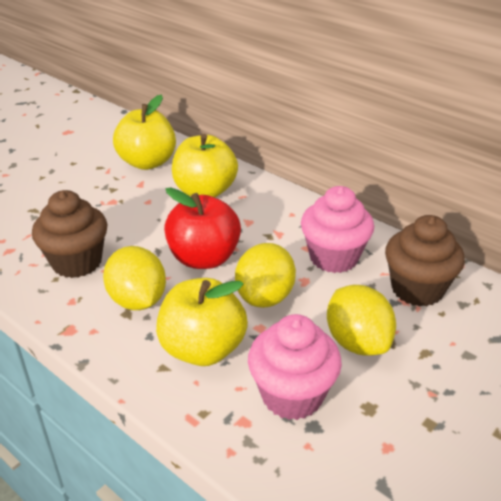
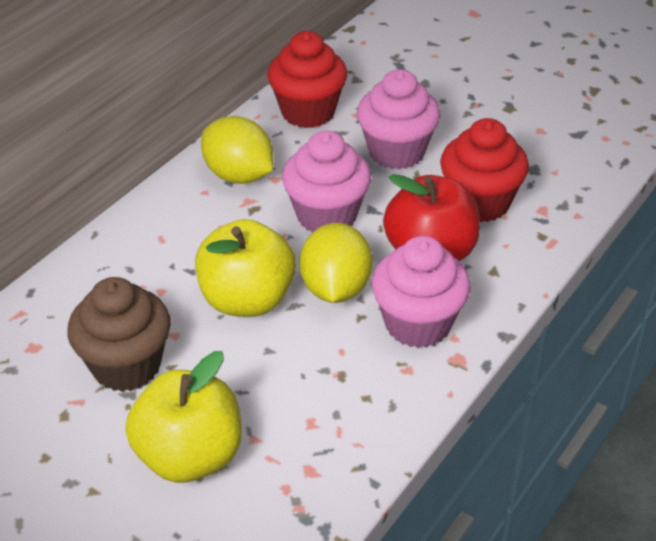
brown cupcake: 2 -> 1
pink cupcake: 2 -> 3
red cupcake: 0 -> 2
yellow apple: 3 -> 2
yellow lemon: 3 -> 2

